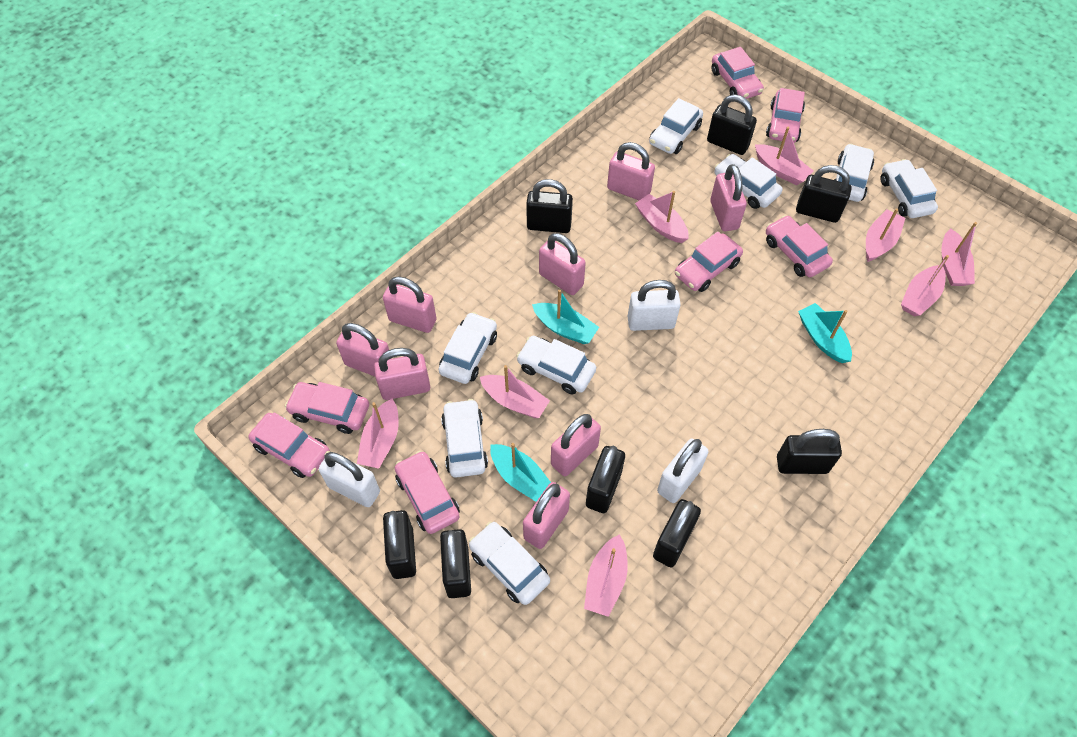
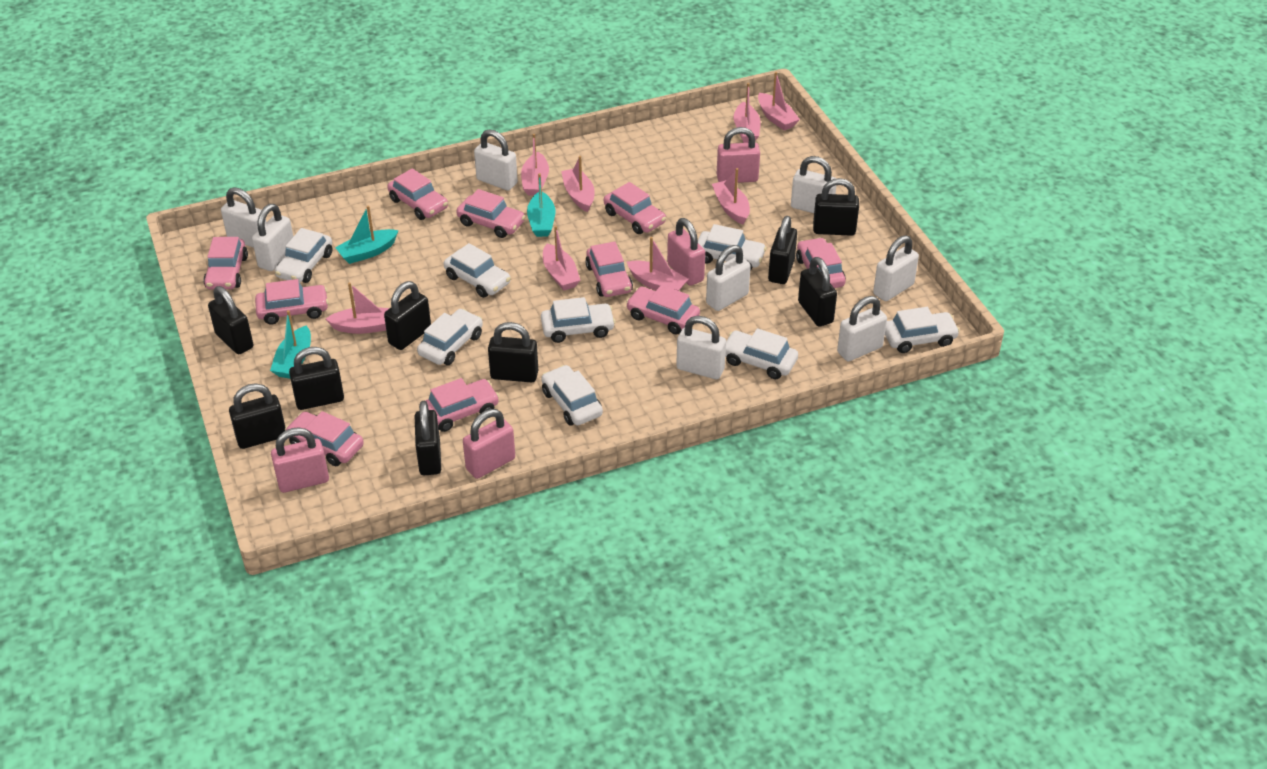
black padlock: 8 -> 9
pink car: 7 -> 10
pink padlock: 8 -> 4
white padlock: 3 -> 8

